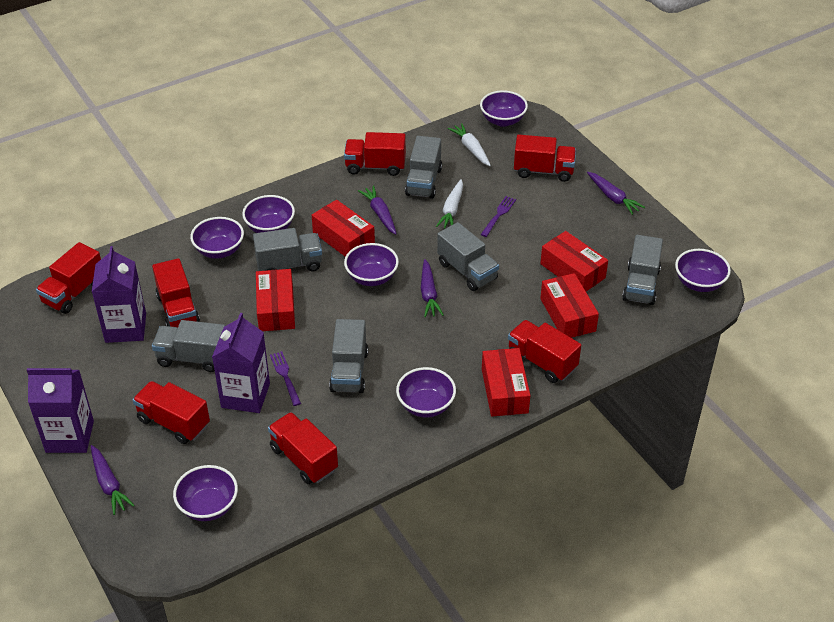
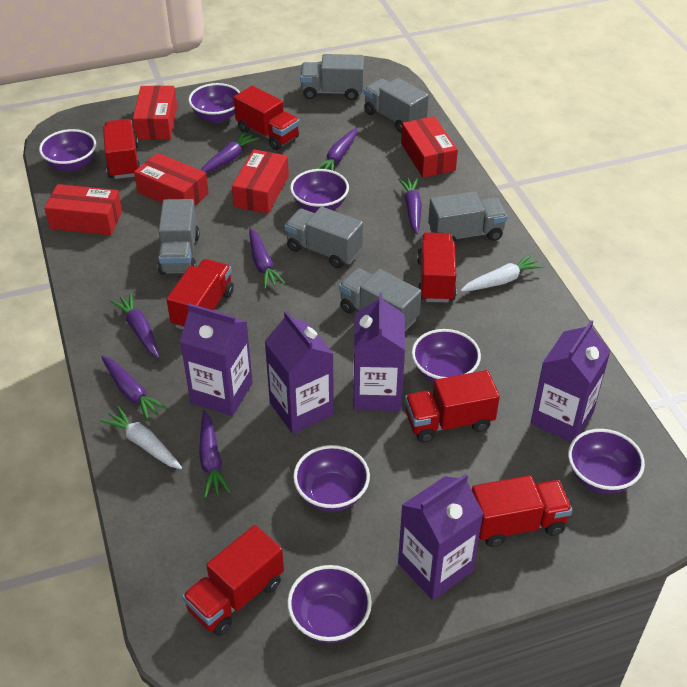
purple carrot: 4 -> 7
purple carton: 3 -> 5
purple fork: 2 -> 0

